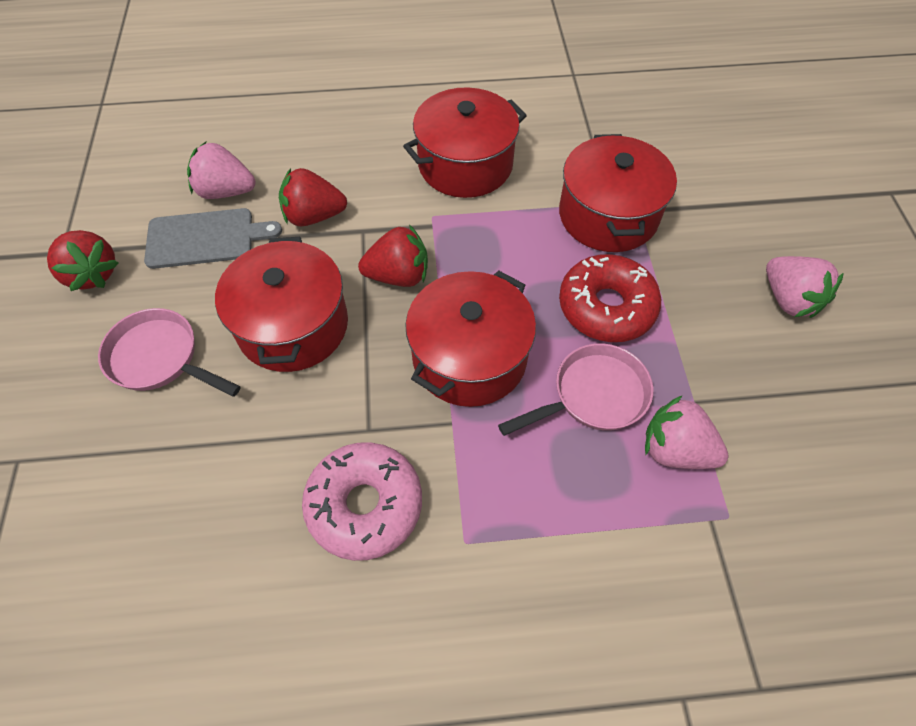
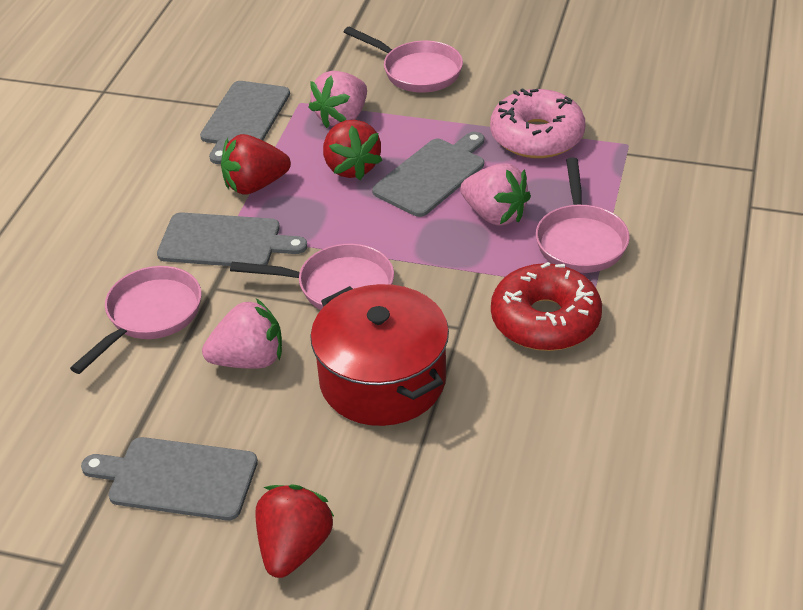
grey cutting board: 1 -> 4
pink pan: 2 -> 4
red pot: 4 -> 1

